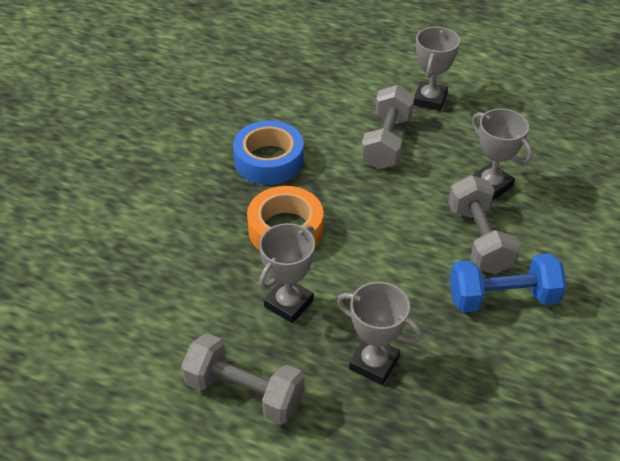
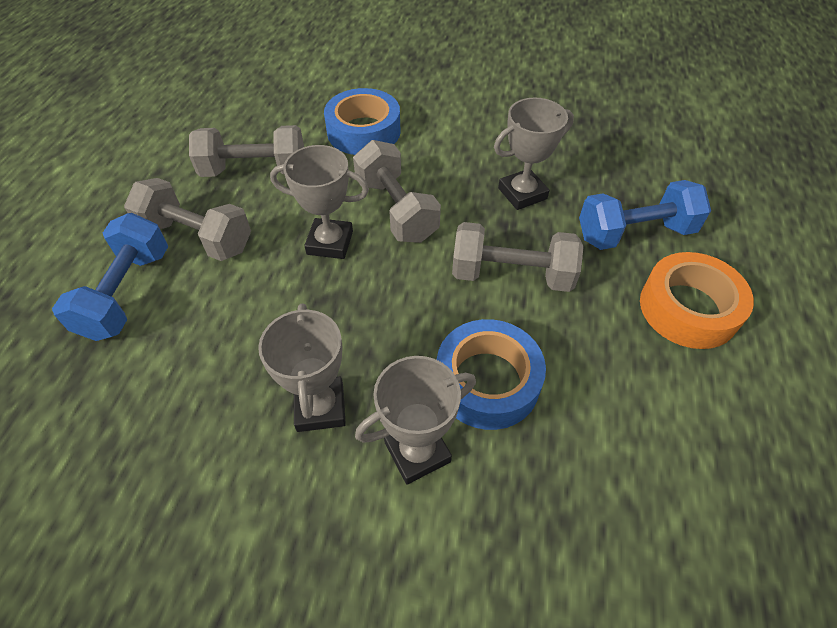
blue dumbbell: 1 -> 2
blue tape: 1 -> 2
grey dumbbell: 3 -> 4

